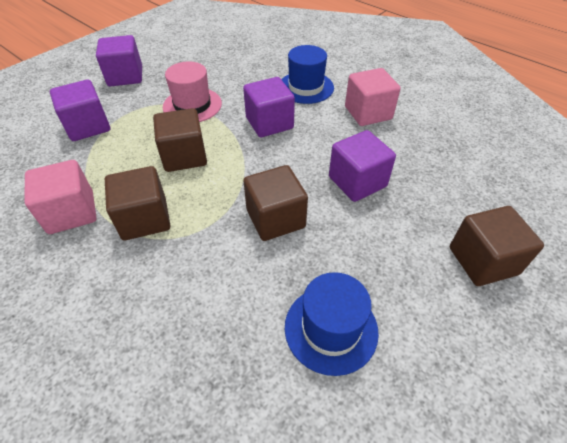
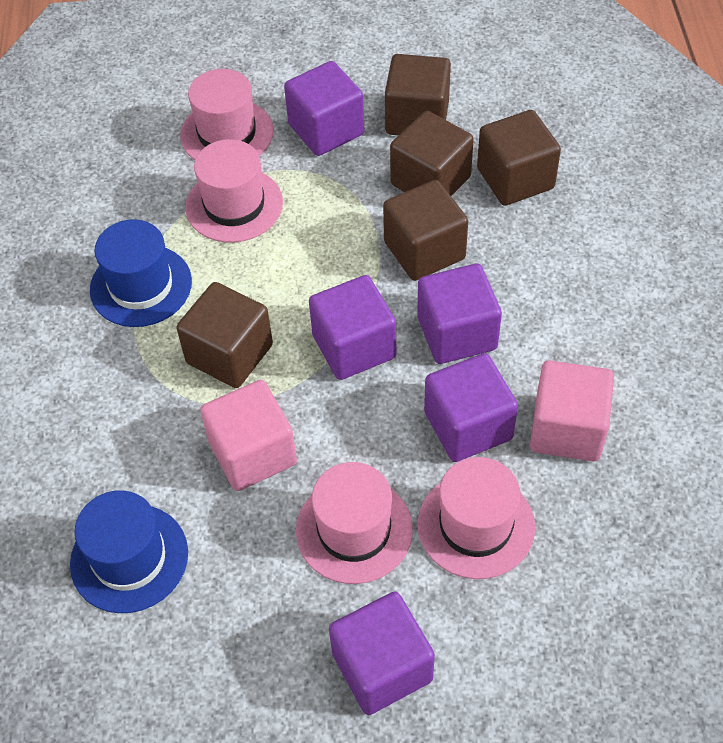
brown cube: 4 -> 5
pink hat: 1 -> 4
purple cube: 4 -> 5

